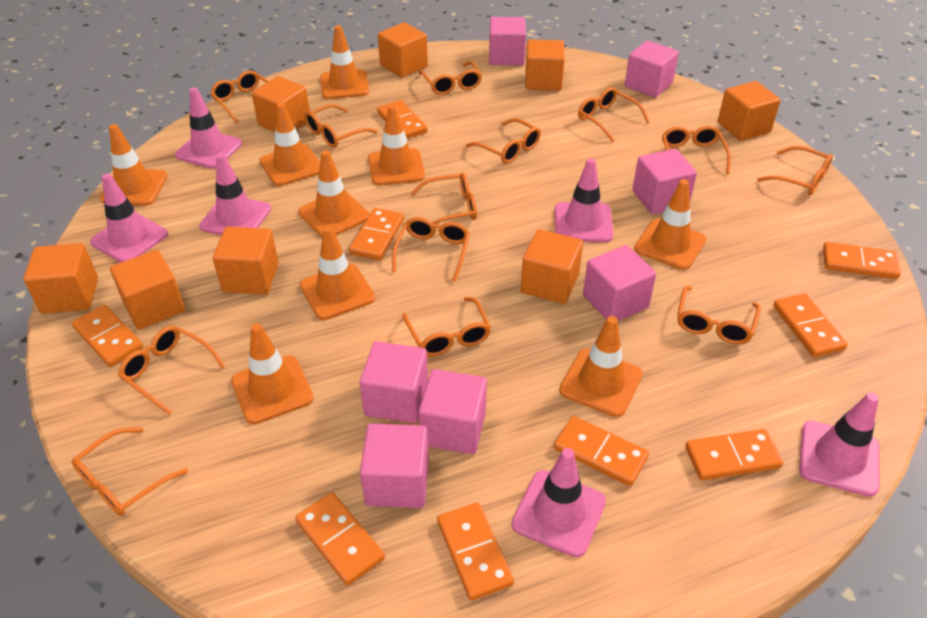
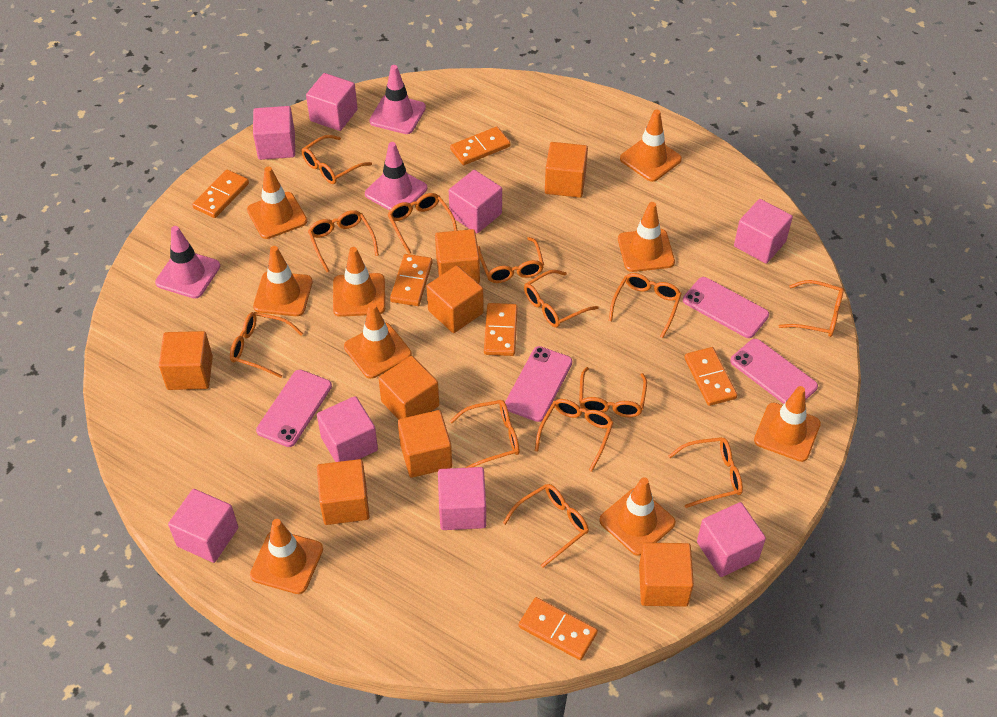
orange domino: 9 -> 6
pink cube: 7 -> 8
pink phone: 0 -> 4
pink traffic cone: 6 -> 3

